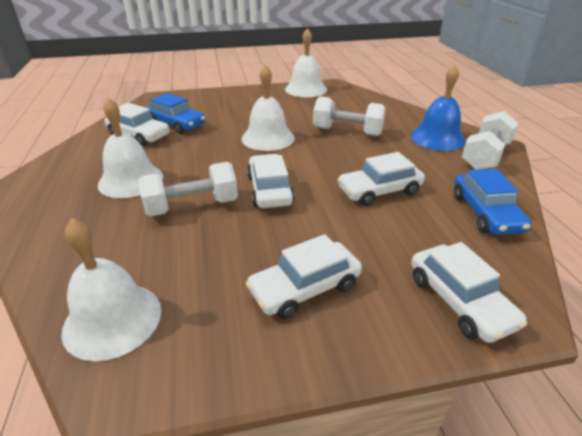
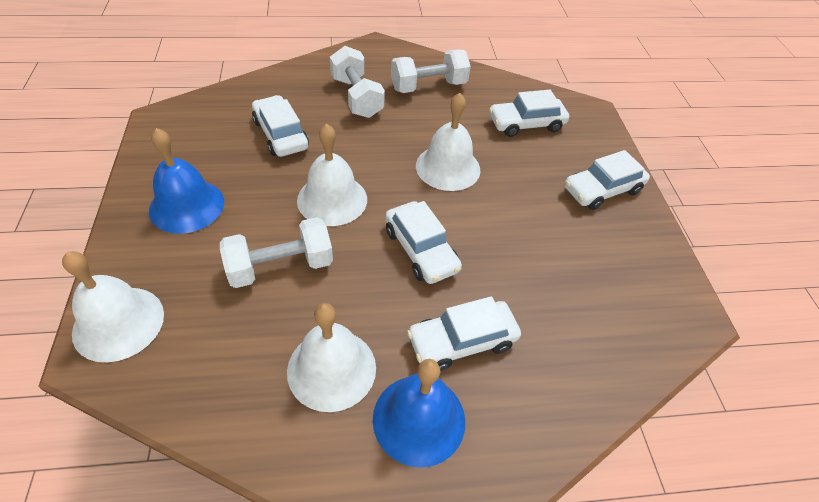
blue bell: 1 -> 2
blue car: 2 -> 0

